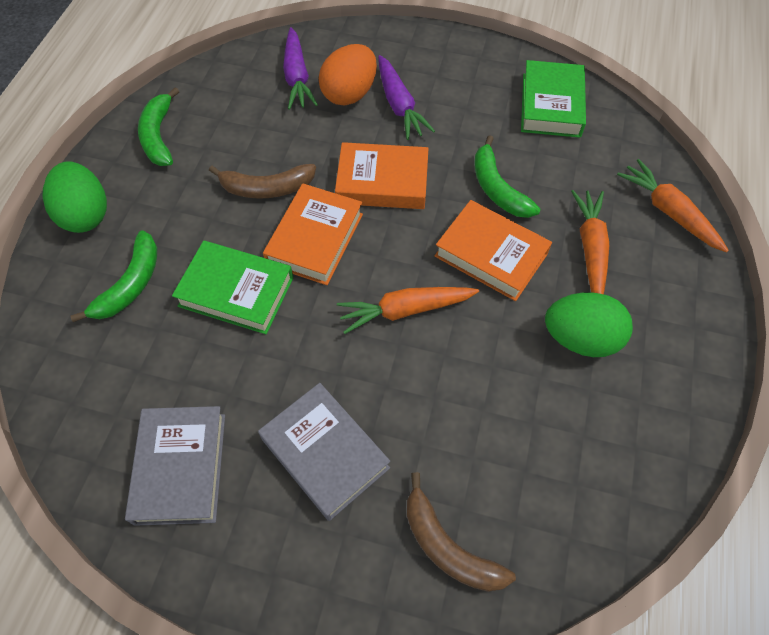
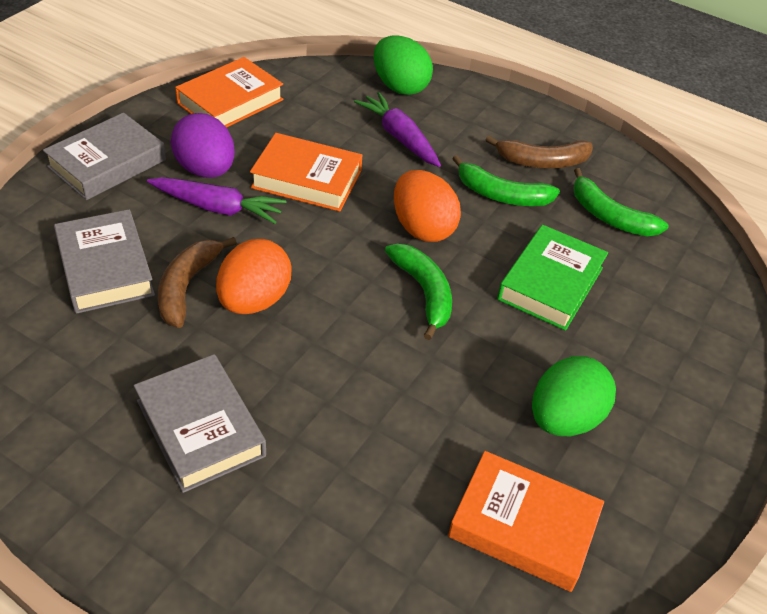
green book: 2 -> 1
grey book: 2 -> 3
orange carrot: 3 -> 0
orange egg: 1 -> 2
purple egg: 0 -> 1

